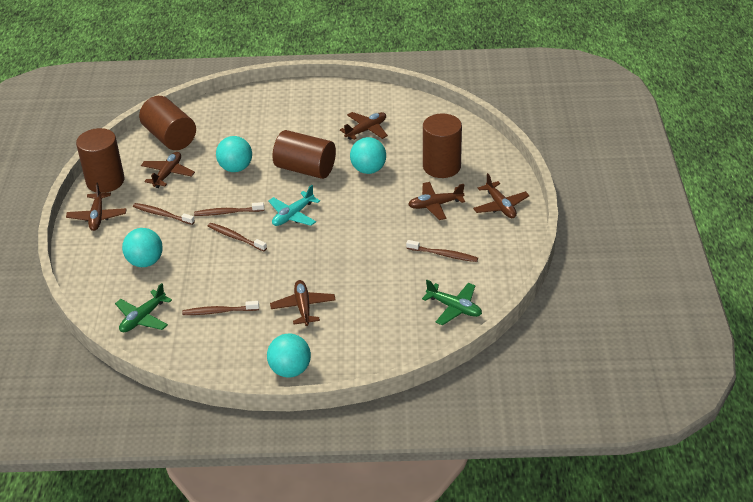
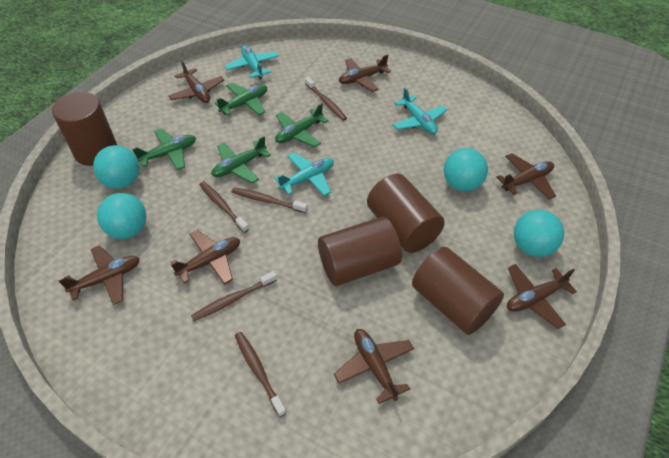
brown plane: 6 -> 7
green plane: 2 -> 4
turquoise plane: 1 -> 3

